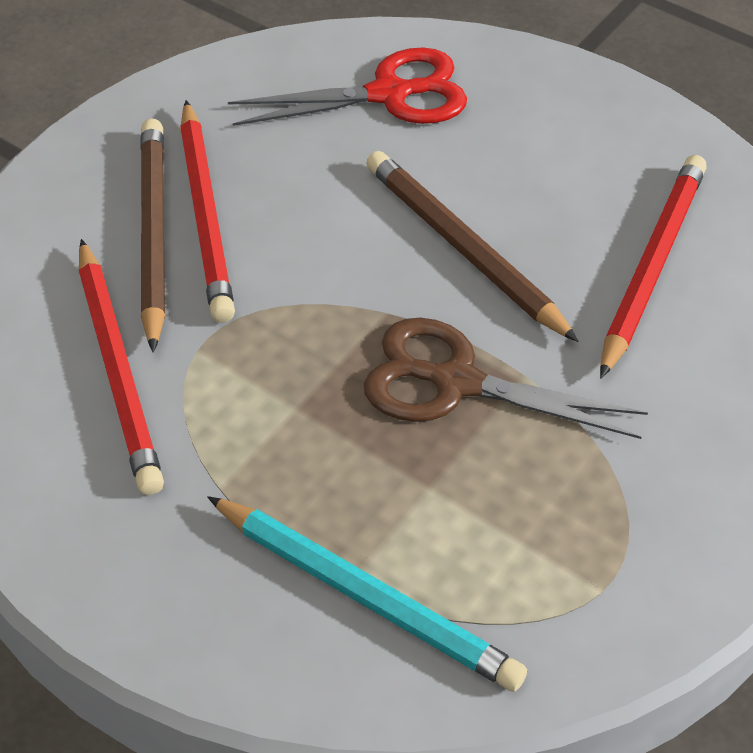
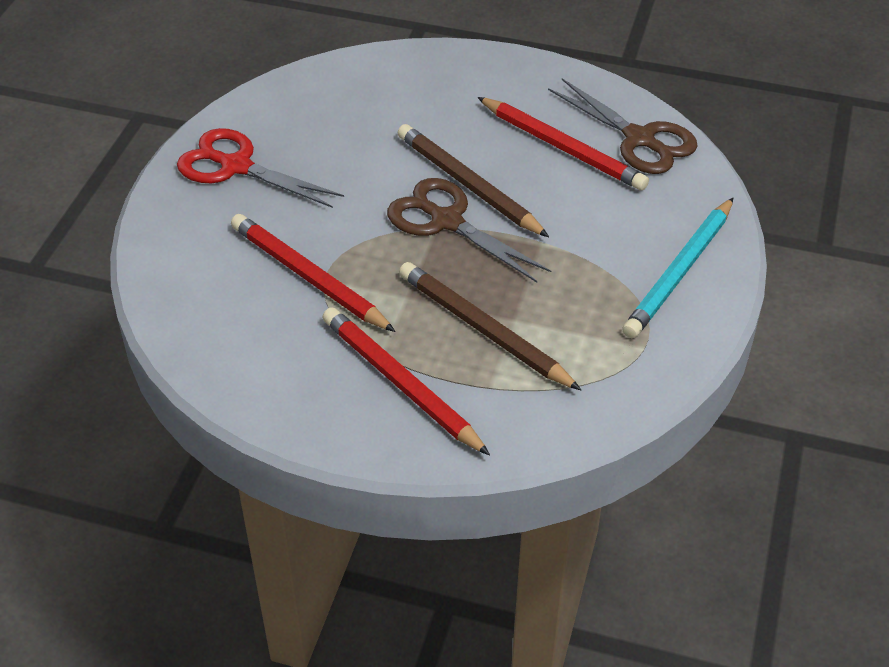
brown scissors: 1 -> 2

